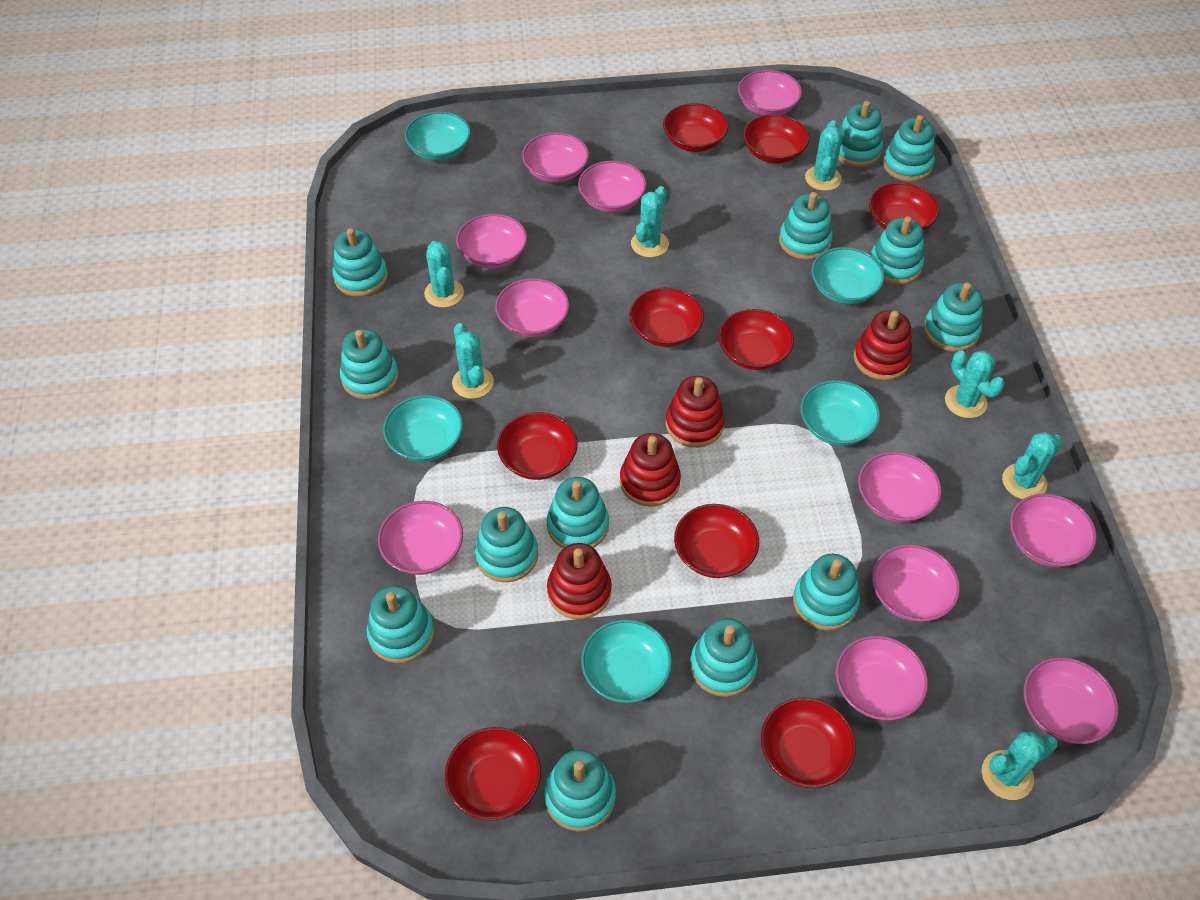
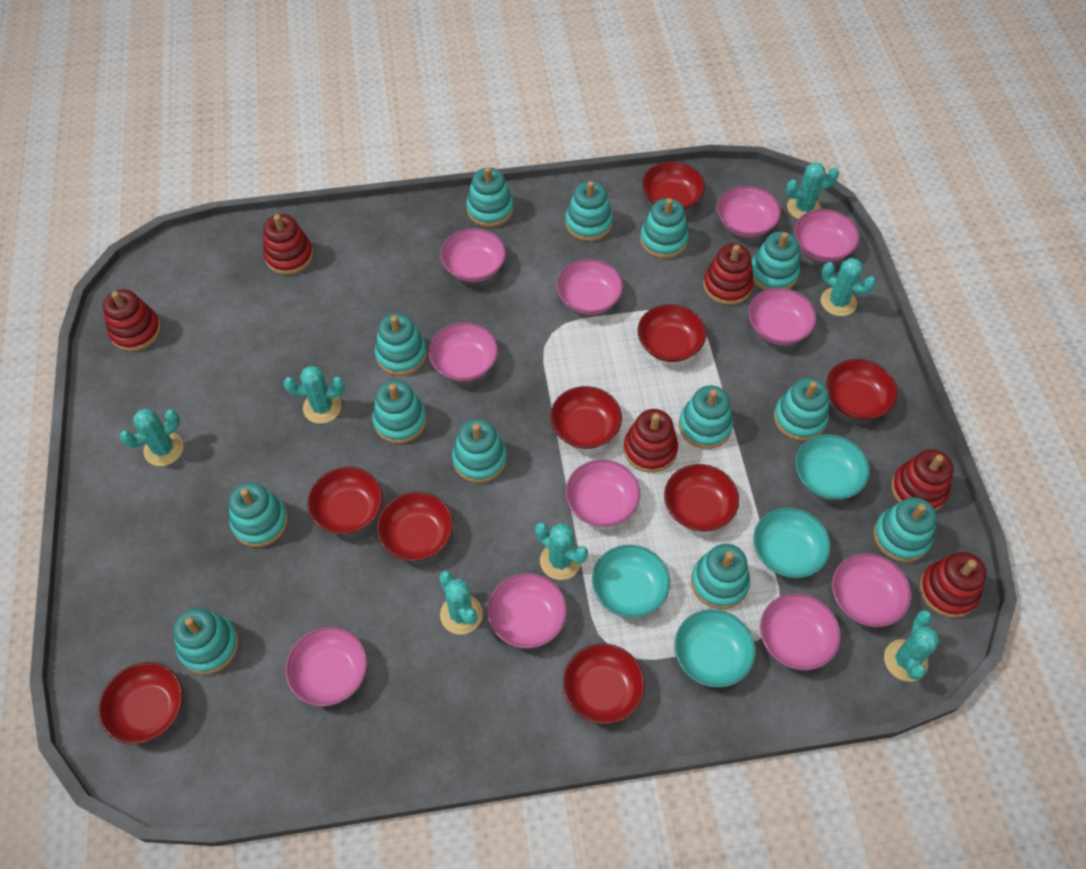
red stacking toy: 4 -> 6
turquoise bowl: 5 -> 4

